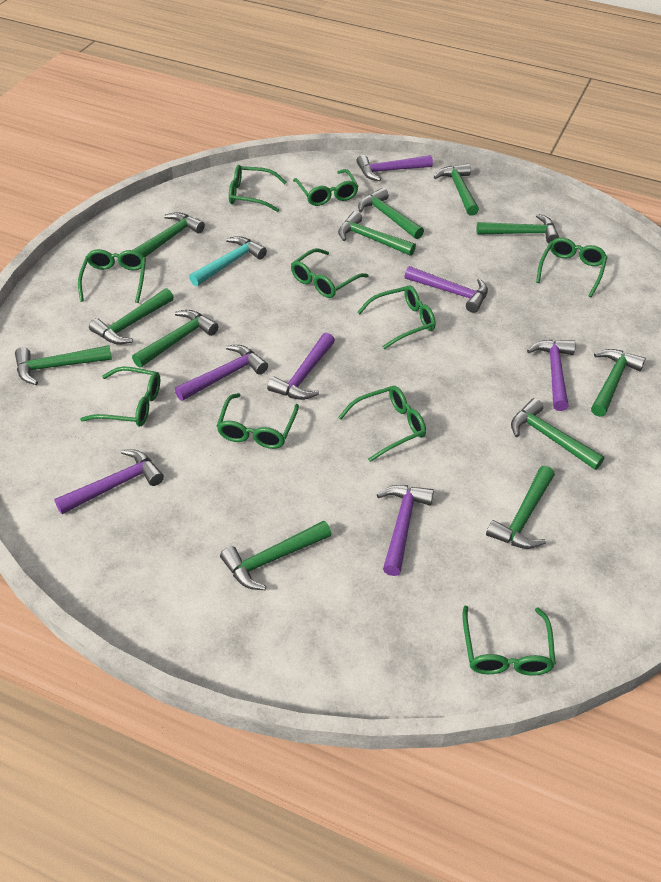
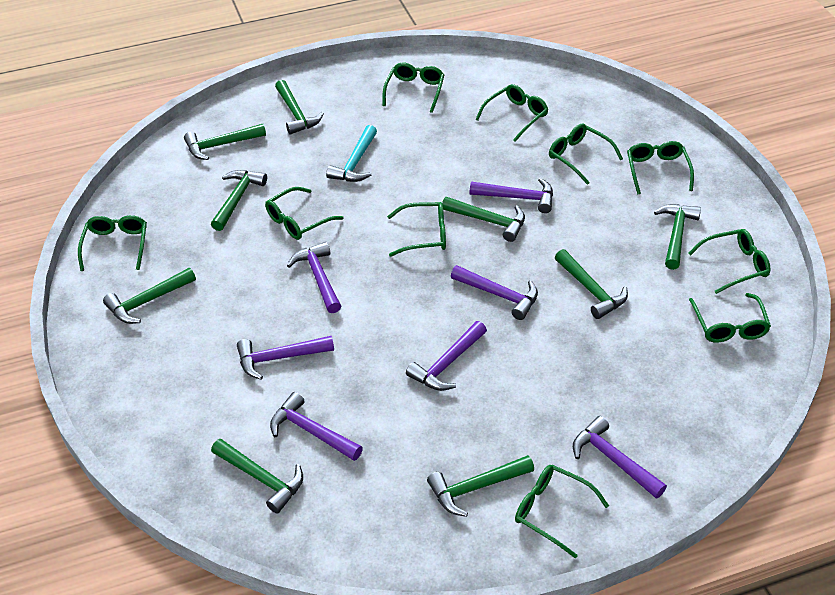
green hammer: 12 -> 9

